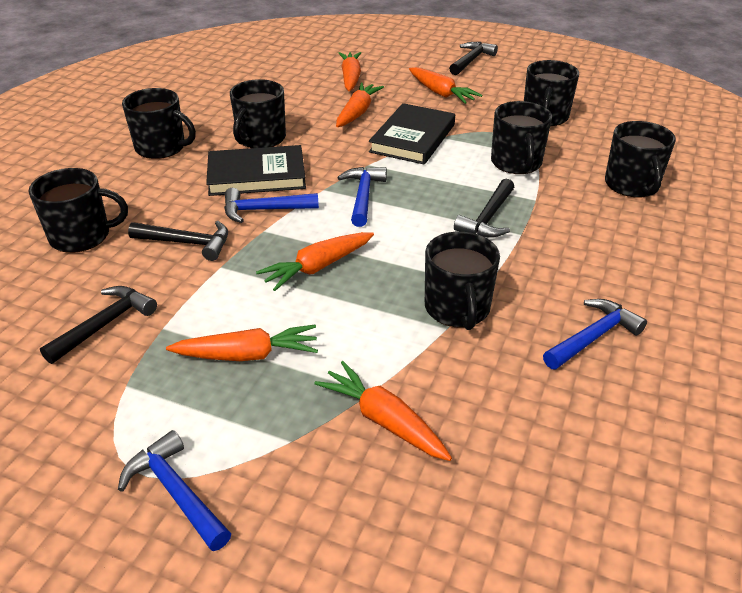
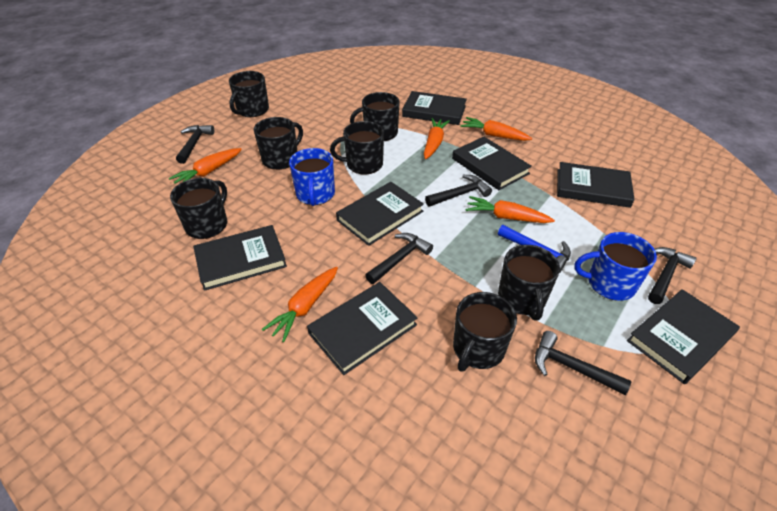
black book: 2 -> 7
black hammer: 4 -> 5
blue hammer: 4 -> 1
blue mug: 0 -> 2
orange carrot: 6 -> 5

